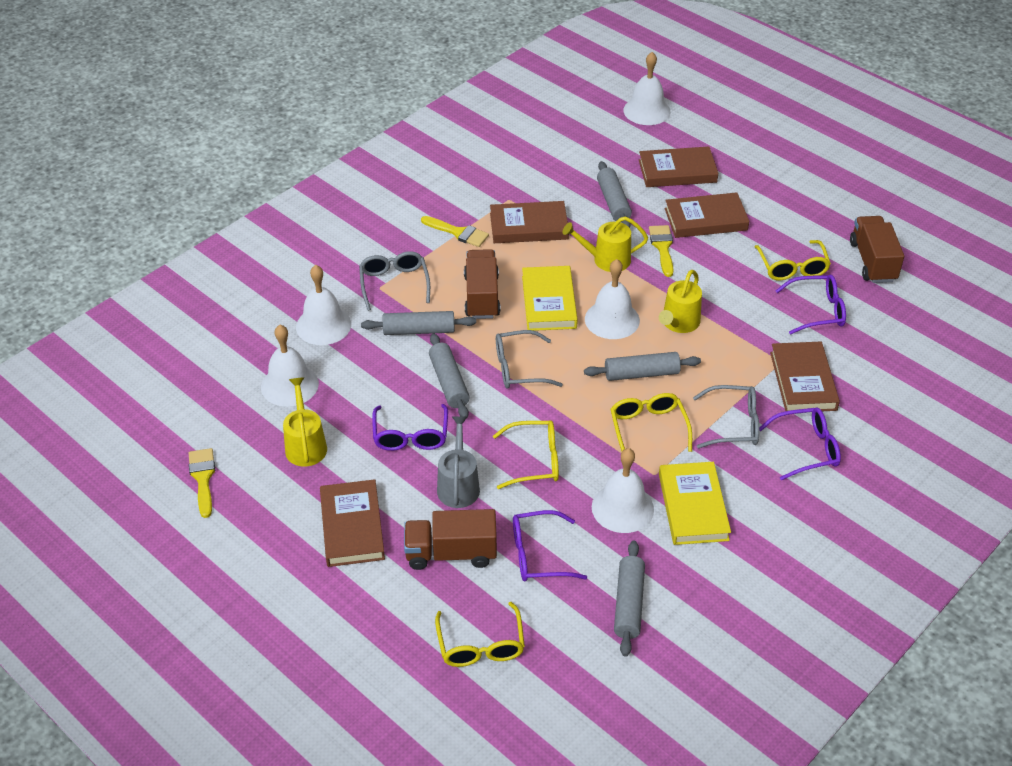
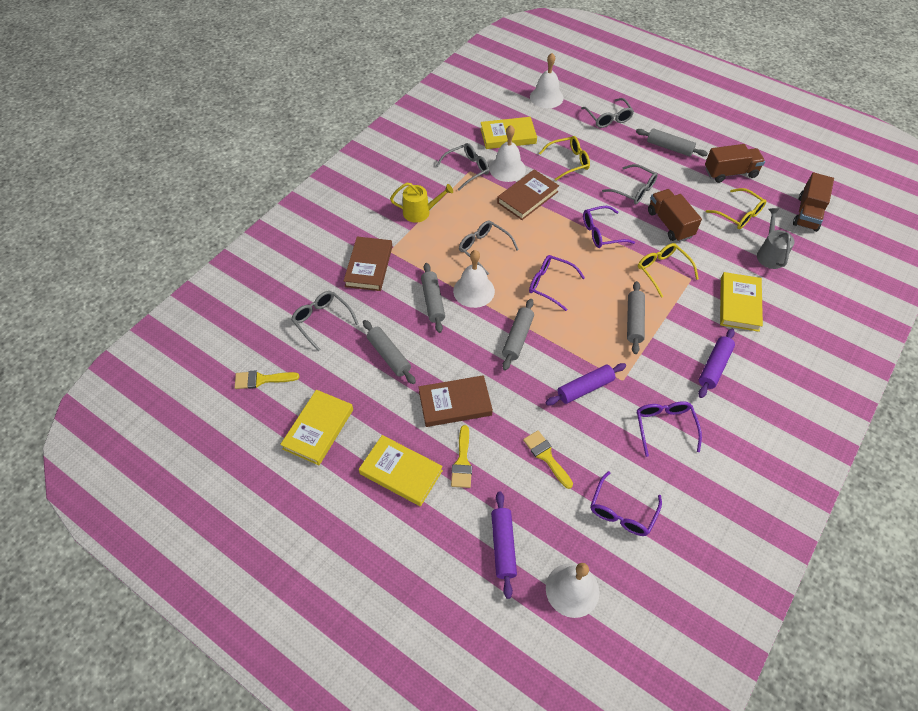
brown book: 5 -> 3
grey glasses: 3 -> 5
purple rolling pin: 0 -> 3
white bell: 5 -> 4
yellow book: 2 -> 4
yellow glasses: 4 -> 3
yellow watering can: 3 -> 1

